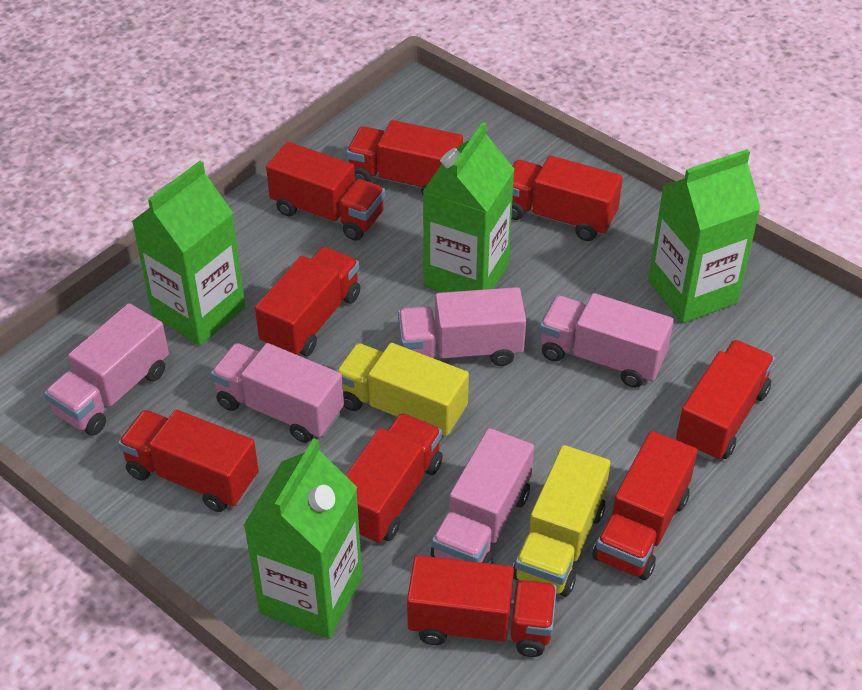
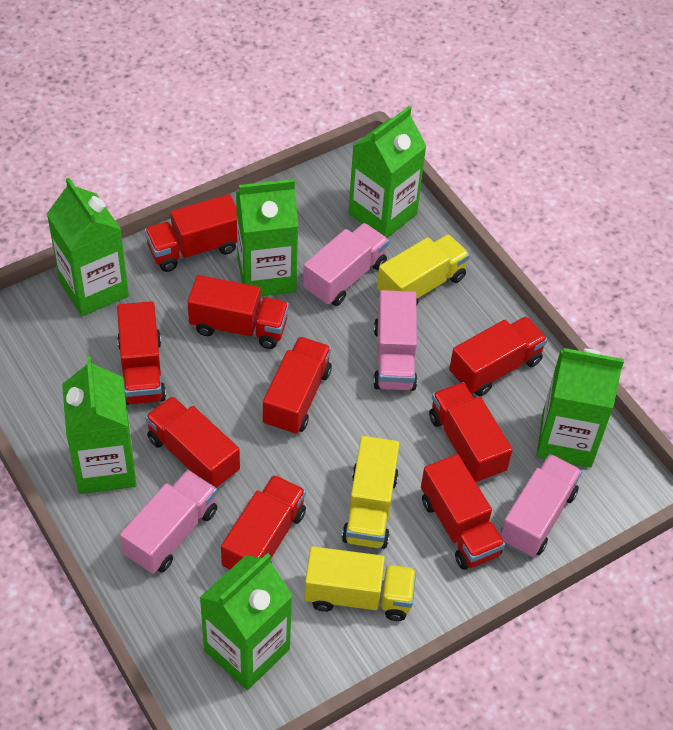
green carton: 4 -> 6
pink truck: 5 -> 4
yellow truck: 2 -> 3

